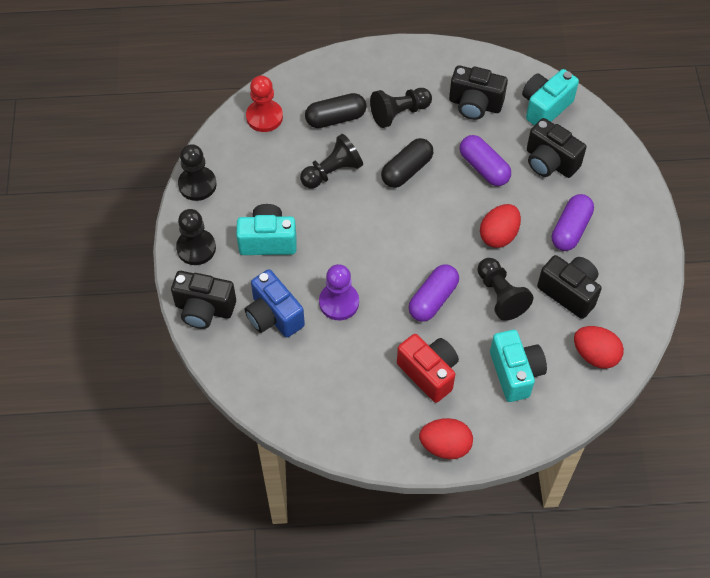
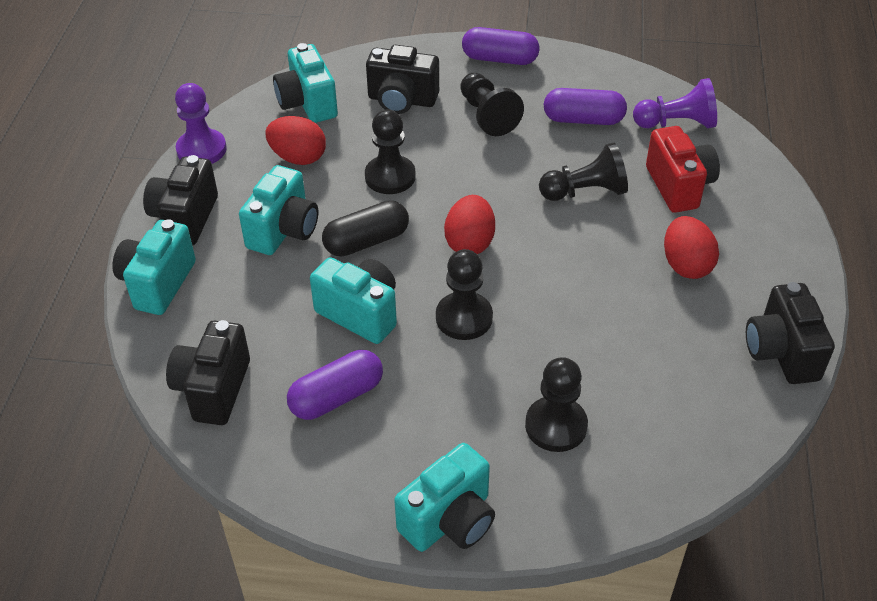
black capsule: 2 -> 1
blue camera: 1 -> 0
purple pawn: 1 -> 2
red pawn: 1 -> 0
turquoise camera: 3 -> 5

